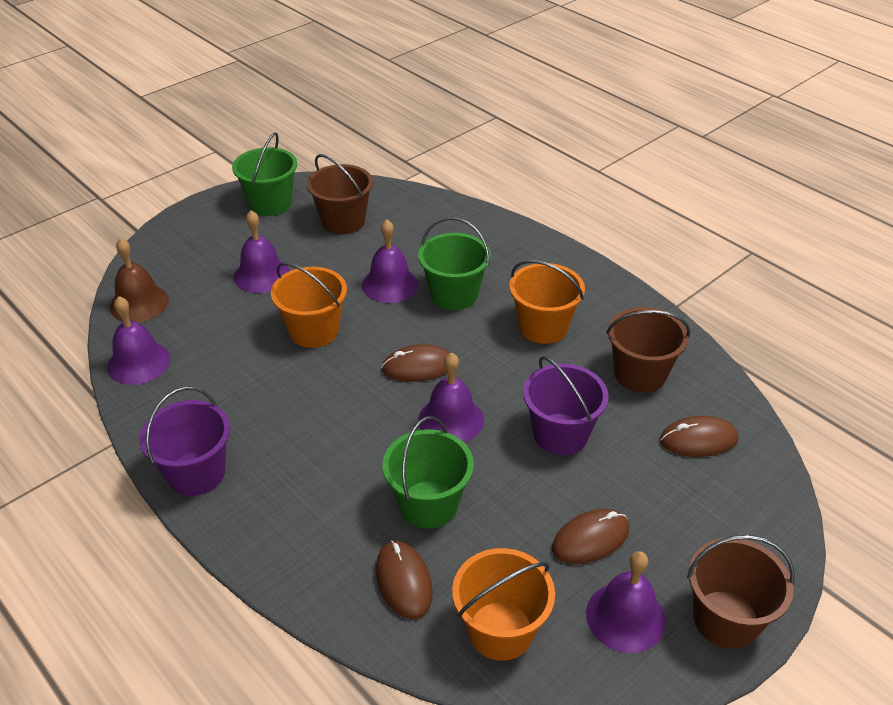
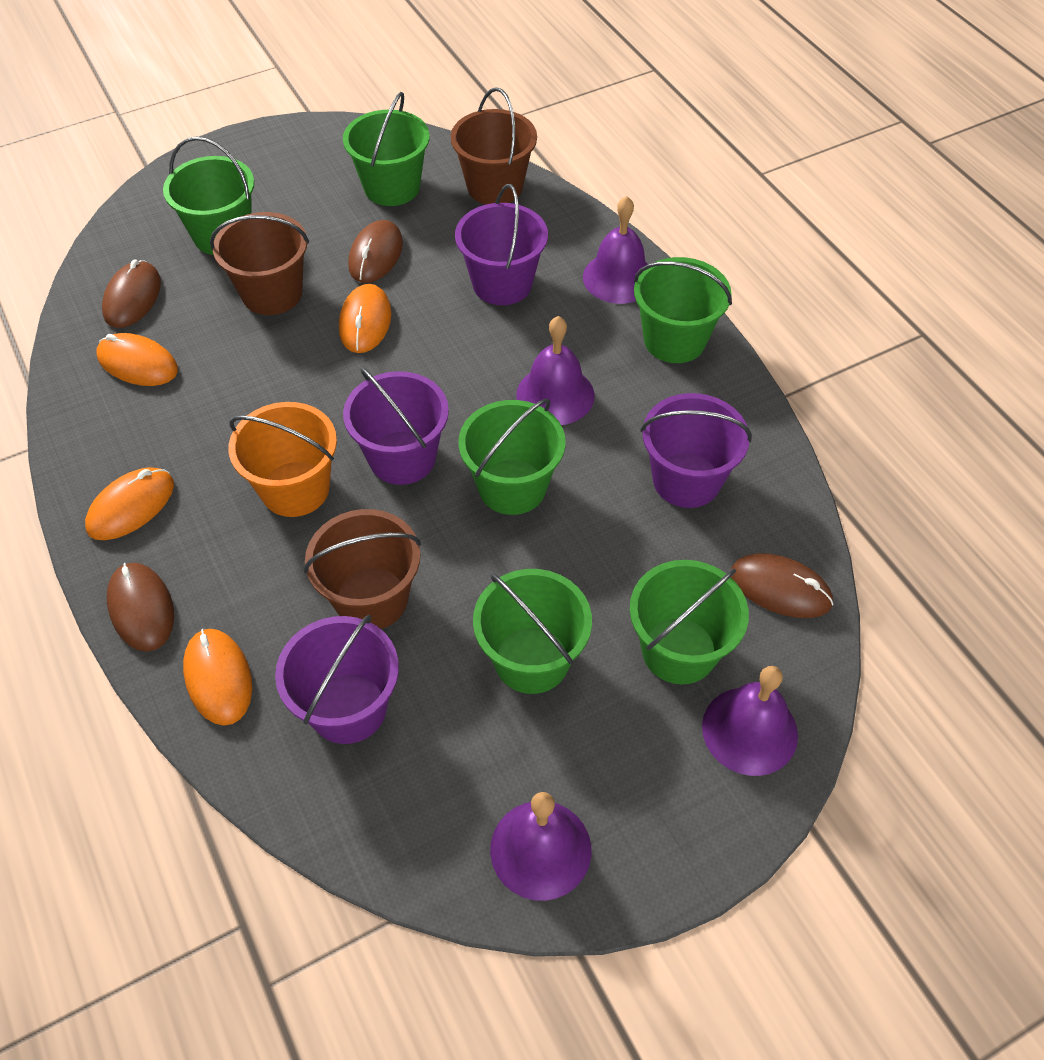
brown bell: 1 -> 0
green bucket: 3 -> 6
orange bucket: 3 -> 1
orange mouse: 0 -> 4
purple bell: 5 -> 4
purple bucket: 2 -> 4

